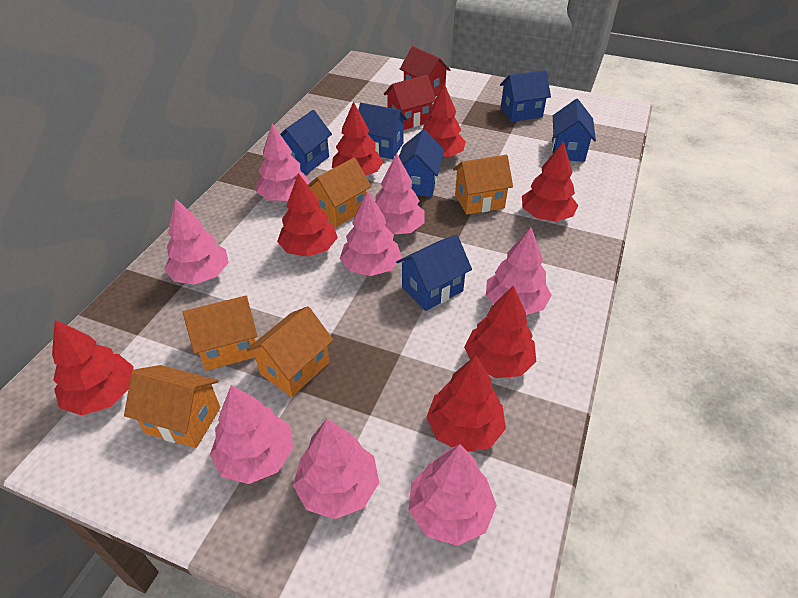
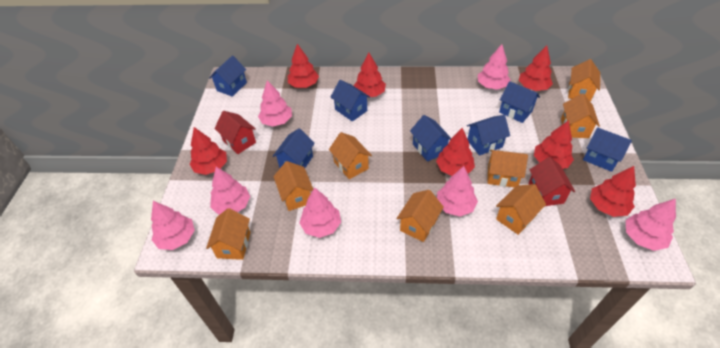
blue house: 6 -> 7
orange house: 5 -> 8
pink tree: 8 -> 7

